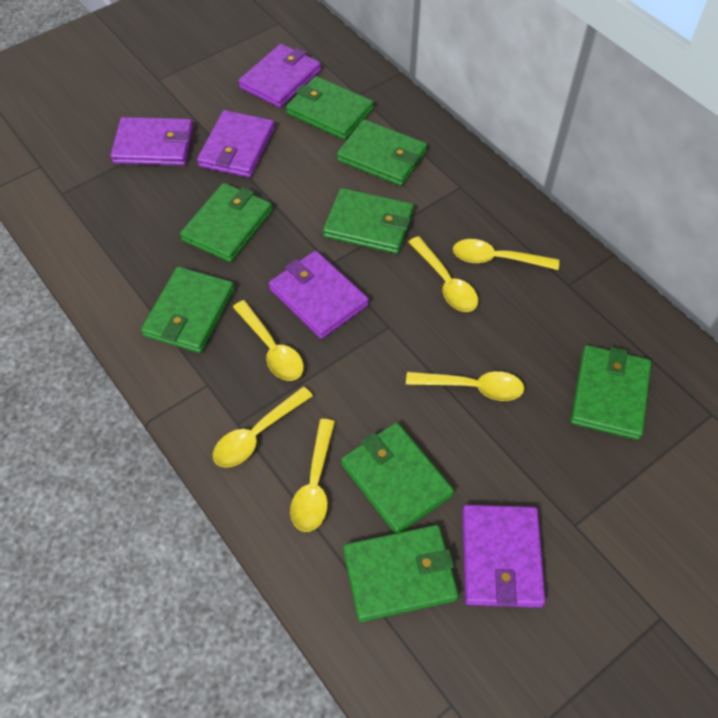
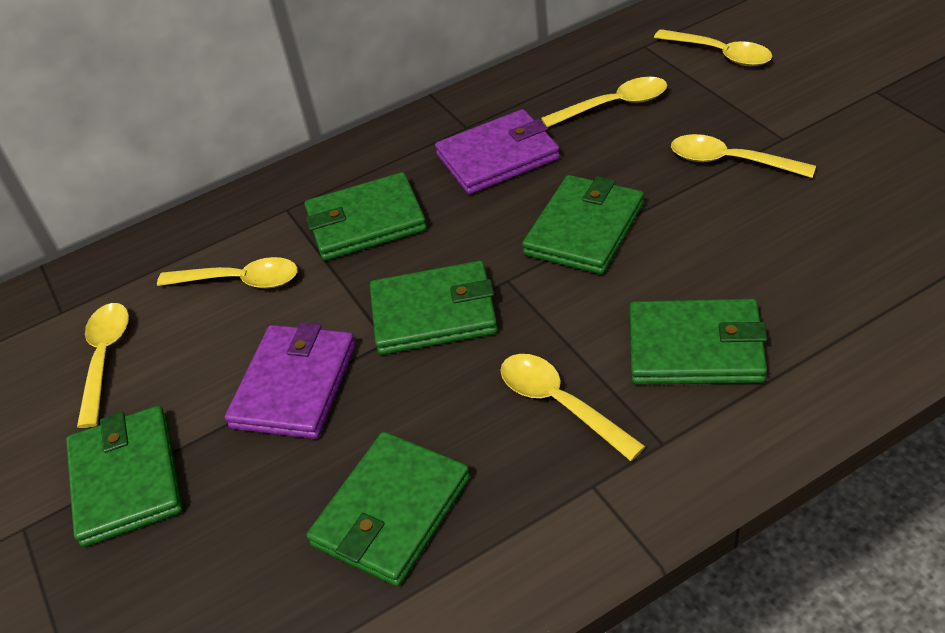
green wallet: 8 -> 6
purple wallet: 5 -> 2

